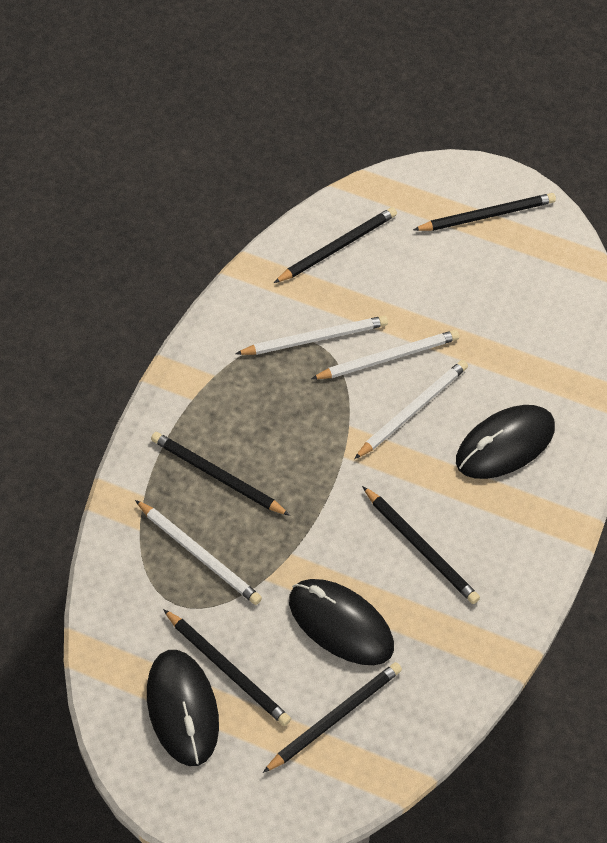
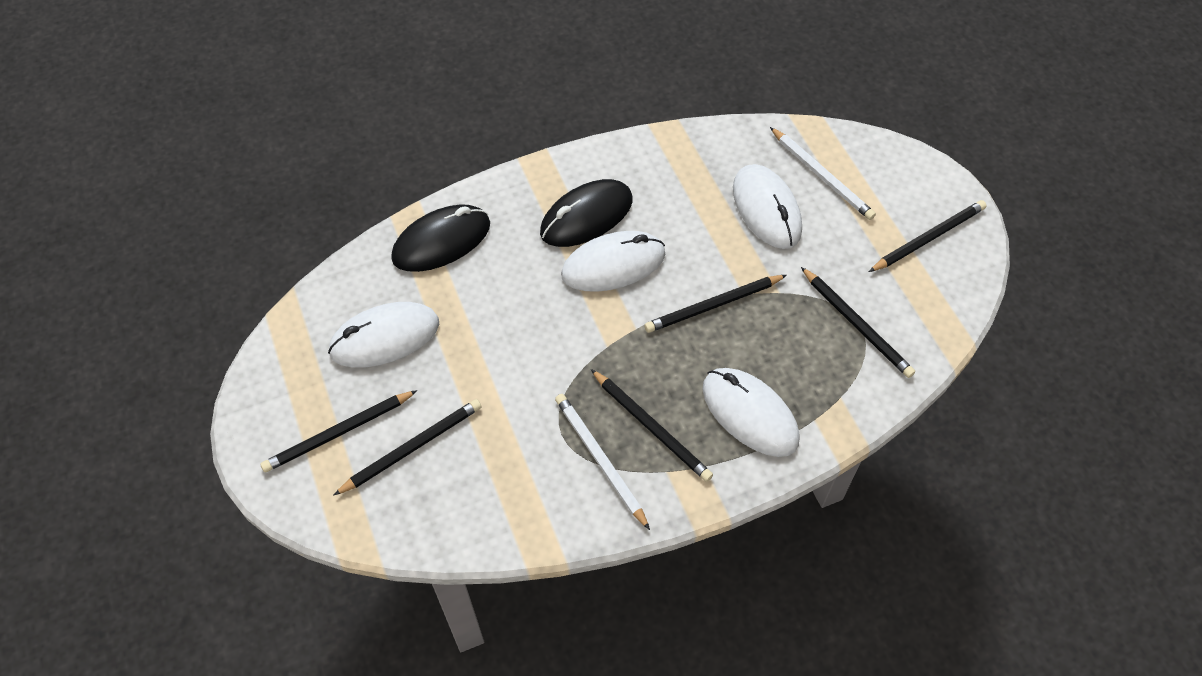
black mouse: 3 -> 2
white mouse: 0 -> 4
white pencil: 4 -> 2

